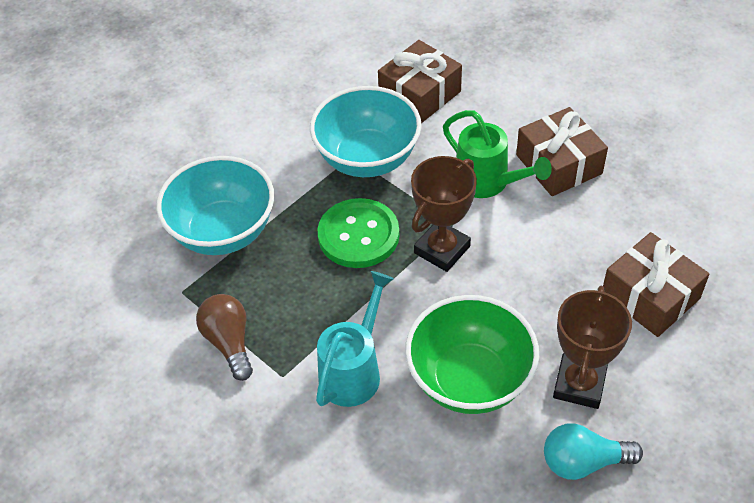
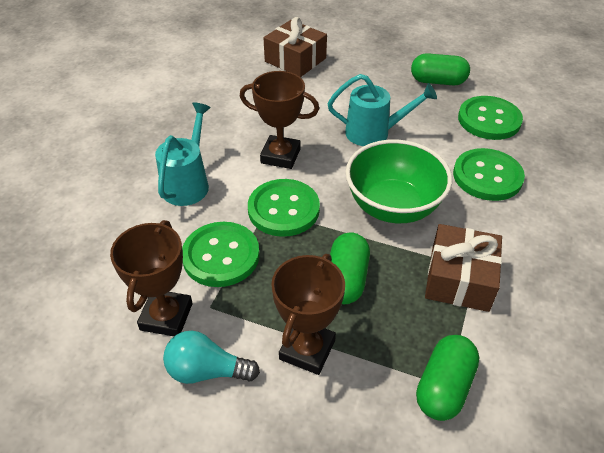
brown gift: 3 -> 2
brown light bulb: 1 -> 0
brown trophy: 2 -> 3
green button: 1 -> 4
green capsule: 0 -> 3
green watering can: 1 -> 0
turquoise bowl: 2 -> 0
turquoise watering can: 1 -> 2

